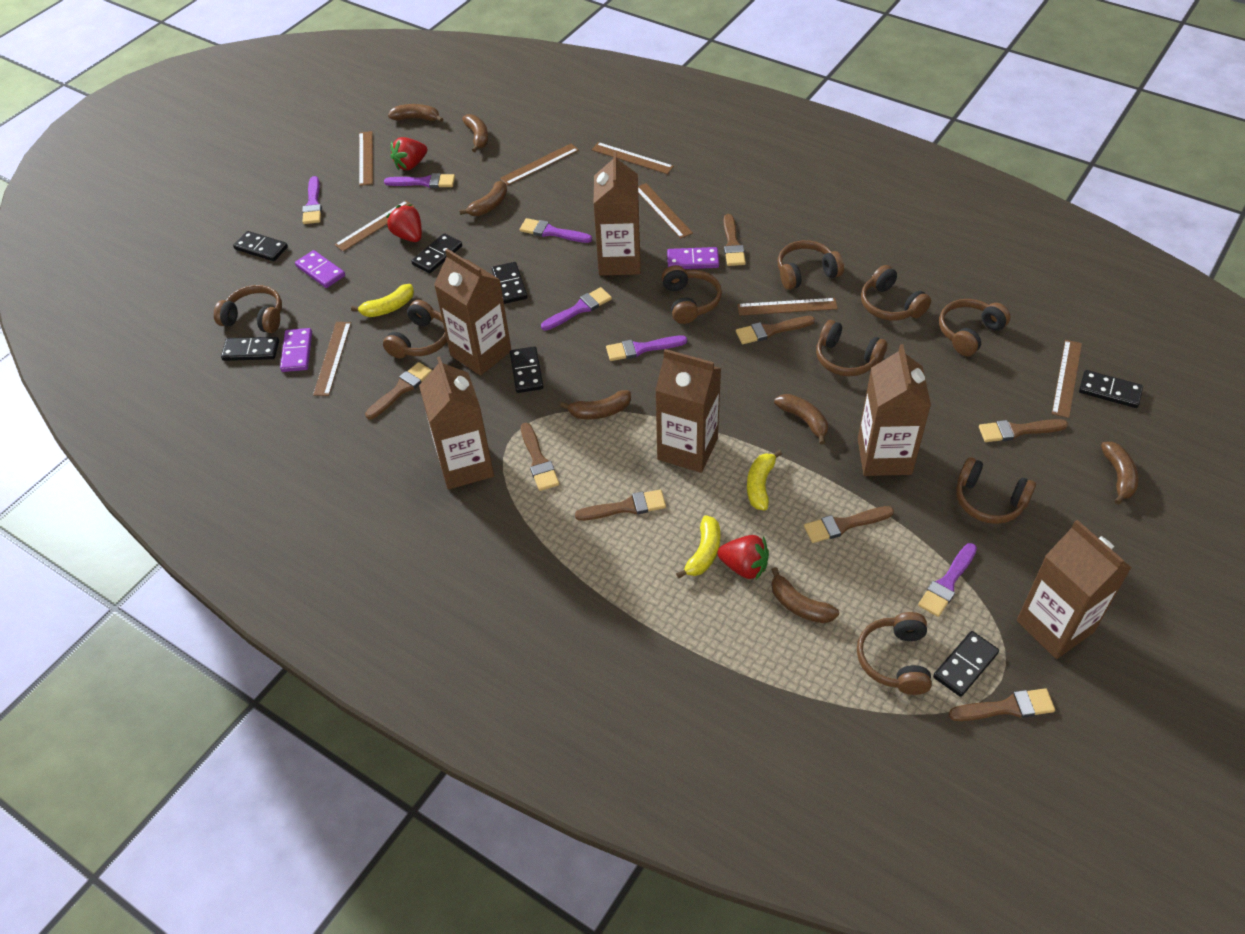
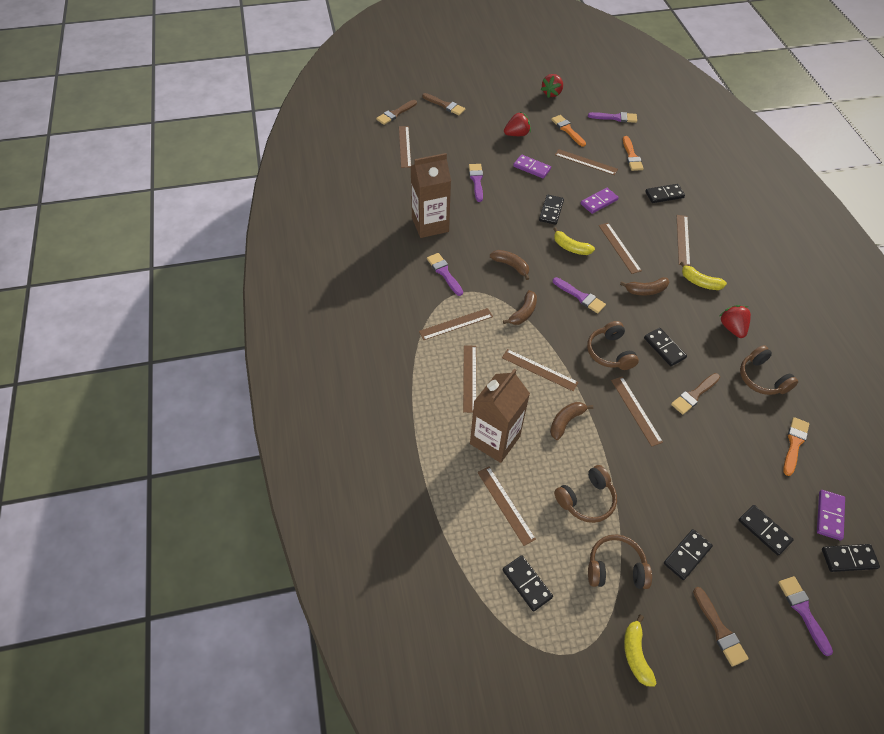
brown banana: 7 -> 4
brown brush: 8 -> 4
brown carton: 6 -> 2
brown headphones: 9 -> 4
brown ruler: 8 -> 9
orange brush: 0 -> 3
purple brush: 6 -> 5

